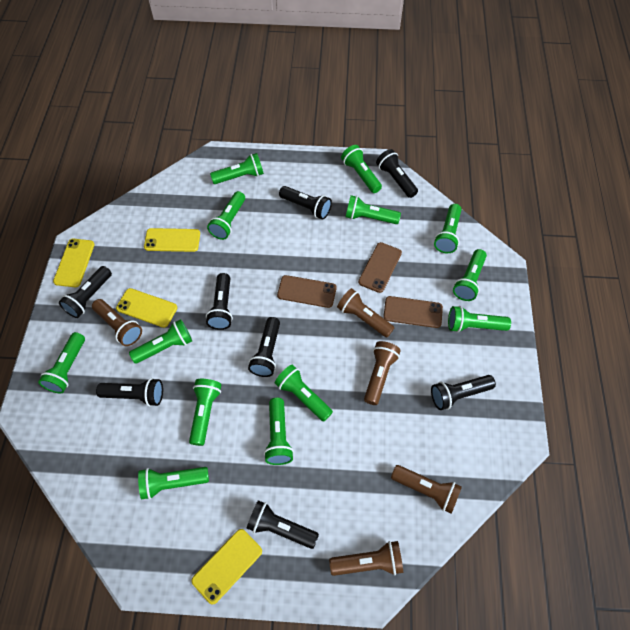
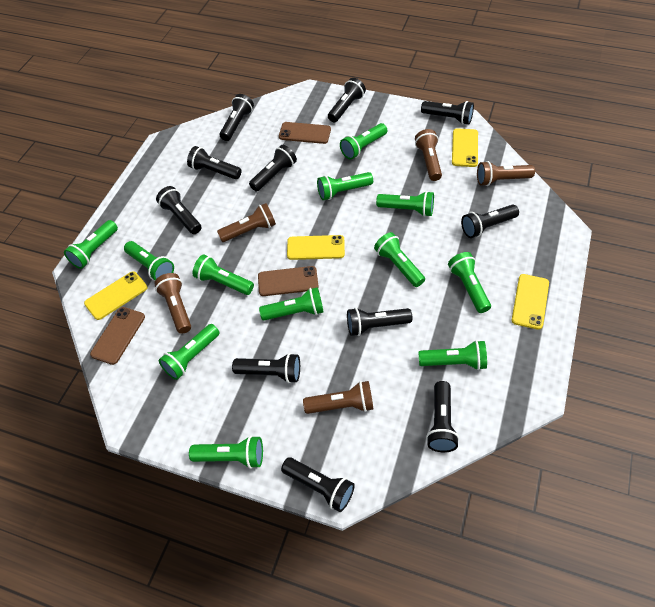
black flashlight: 8 -> 11
green flashlight: 13 -> 12

